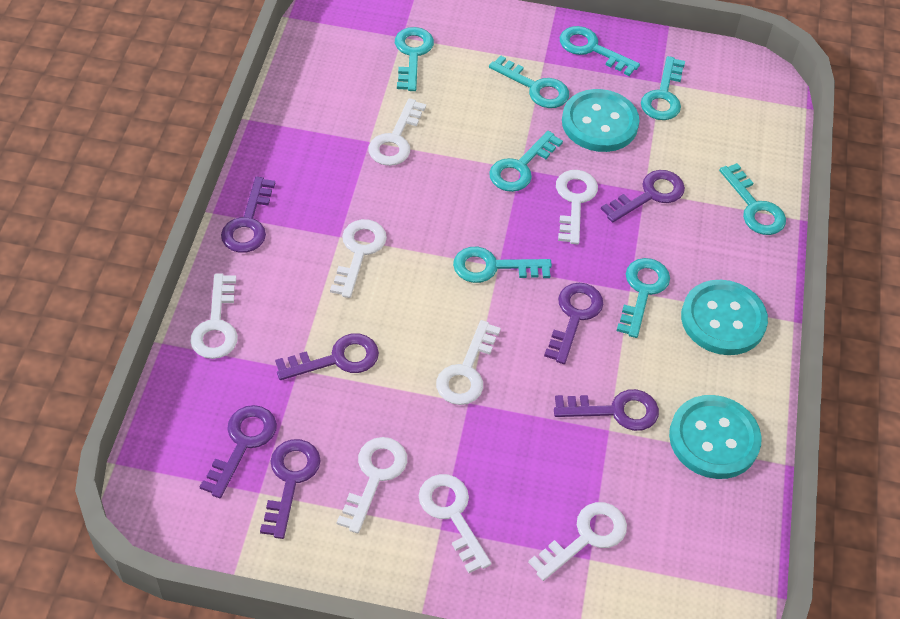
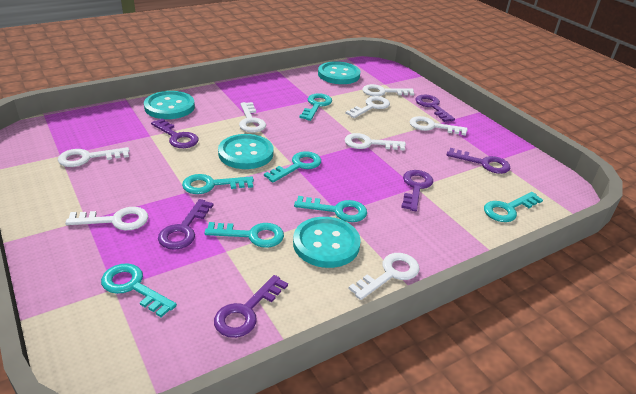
purple key: 7 -> 6
turquoise button: 3 -> 4
turquoise key: 8 -> 7

